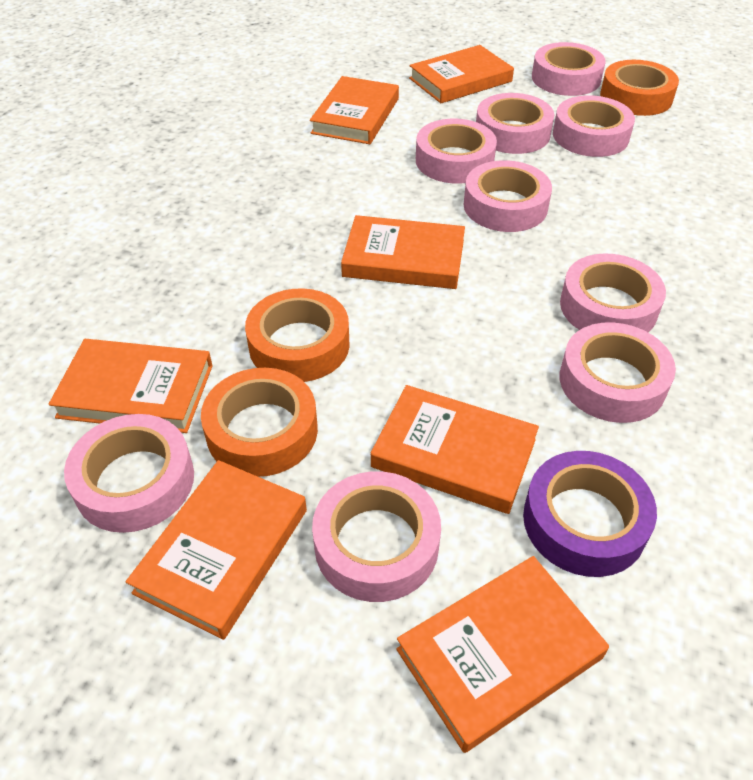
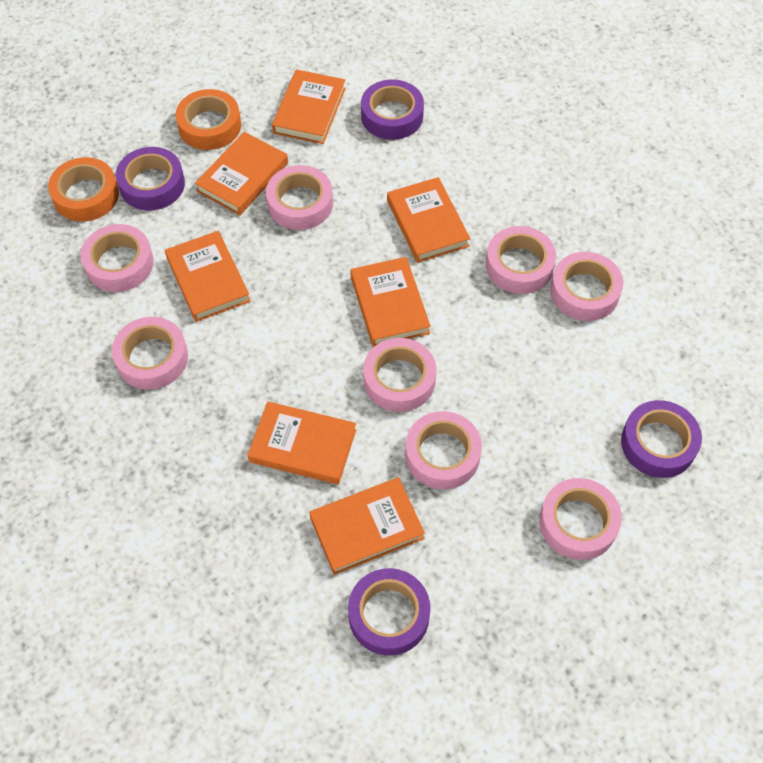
orange tape: 3 -> 2
pink tape: 9 -> 8
purple tape: 1 -> 4

